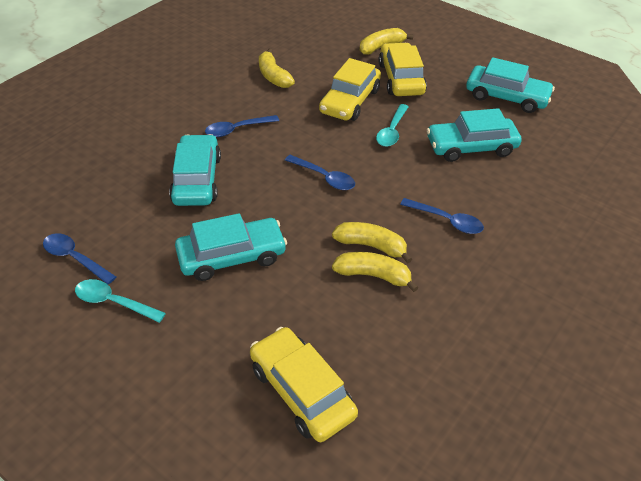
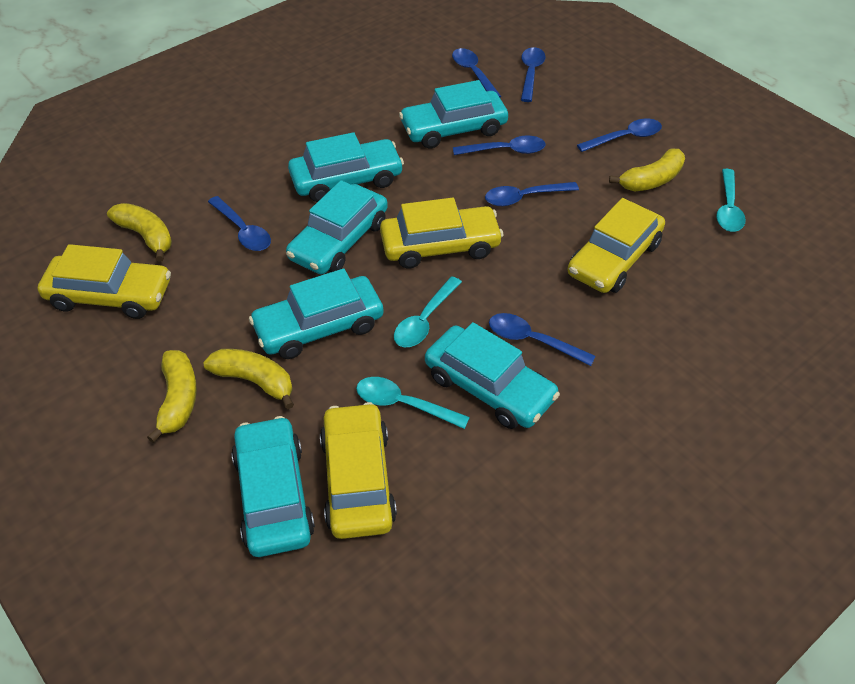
blue spoon: 4 -> 7
turquoise car: 4 -> 6
turquoise spoon: 2 -> 3
yellow car: 3 -> 4

